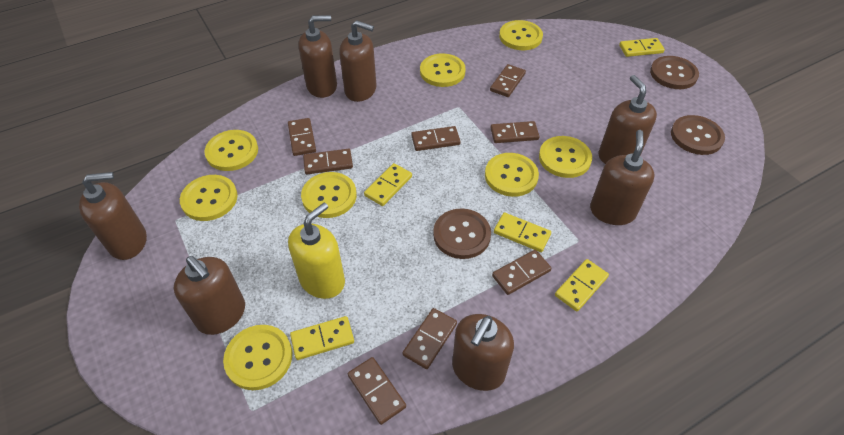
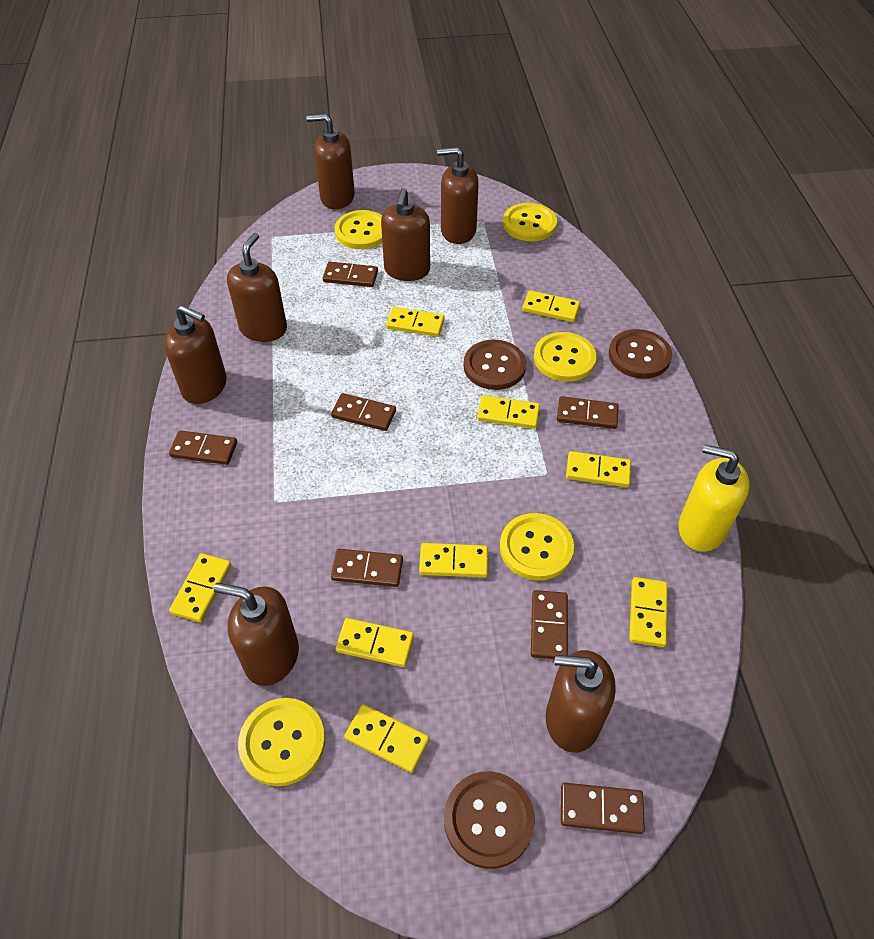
brown domino: 8 -> 7
yellow button: 8 -> 5
yellow domino: 5 -> 9

